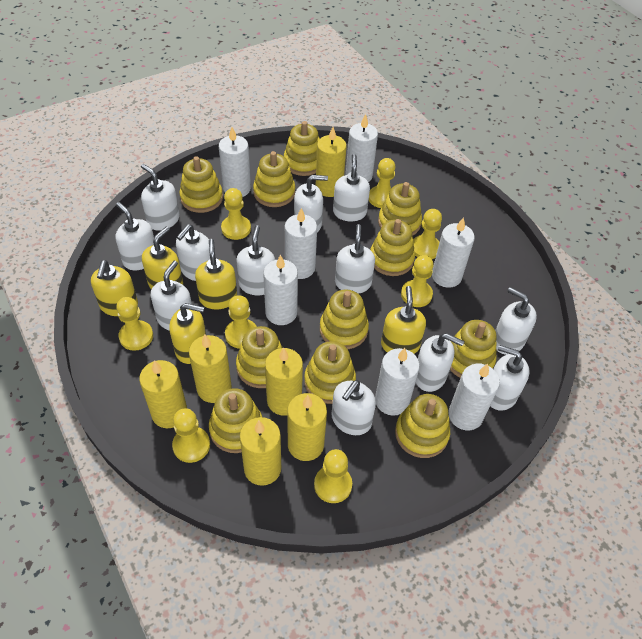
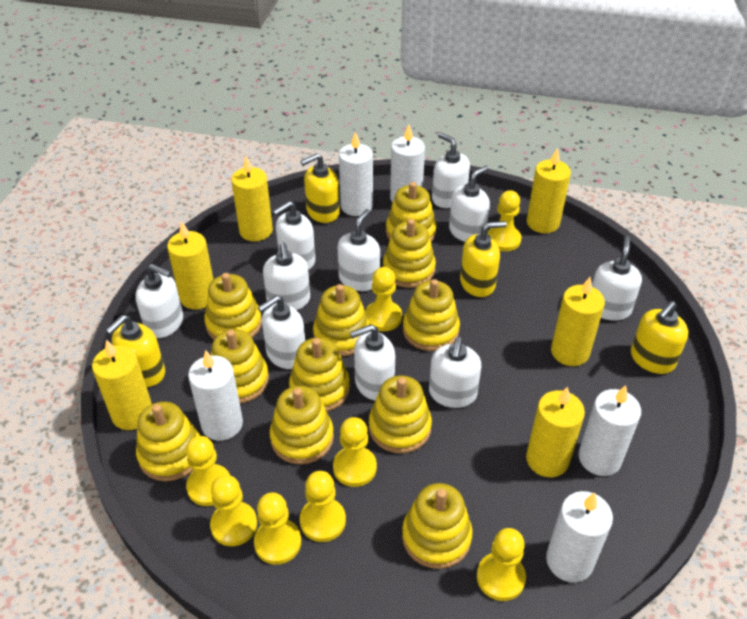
white candle: 7 -> 5
white soap dispenser: 12 -> 10
yellow soap dispenser: 5 -> 4

